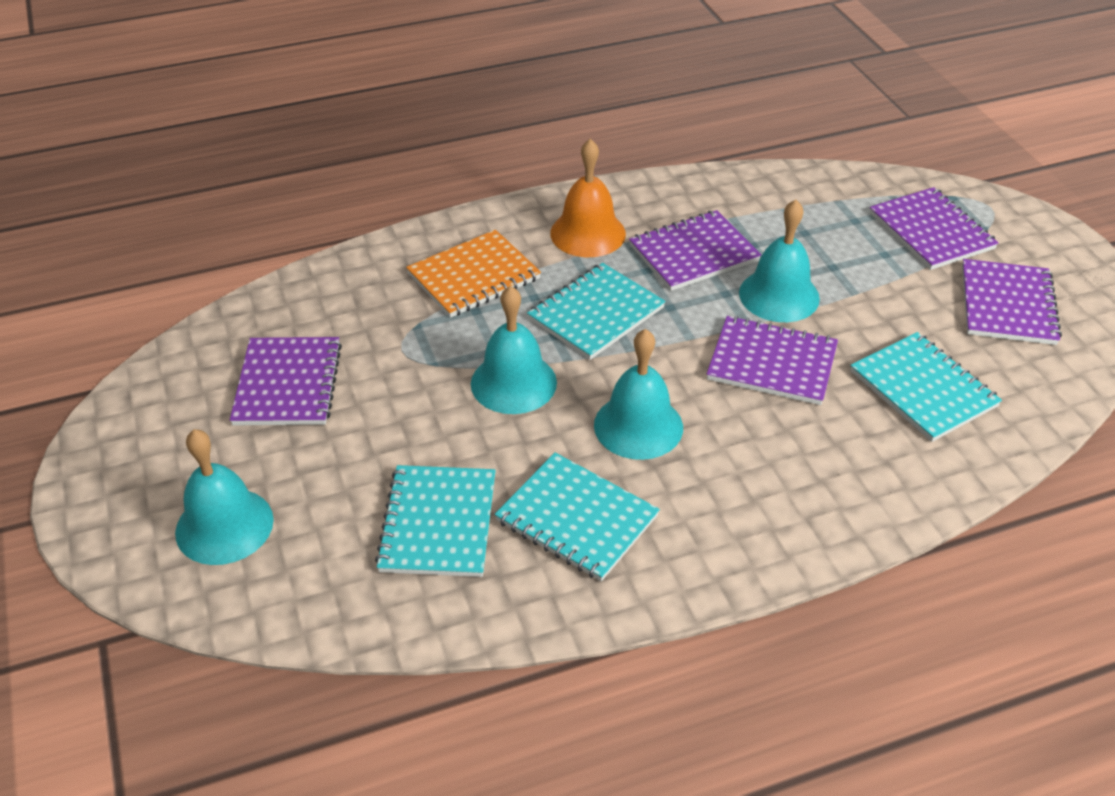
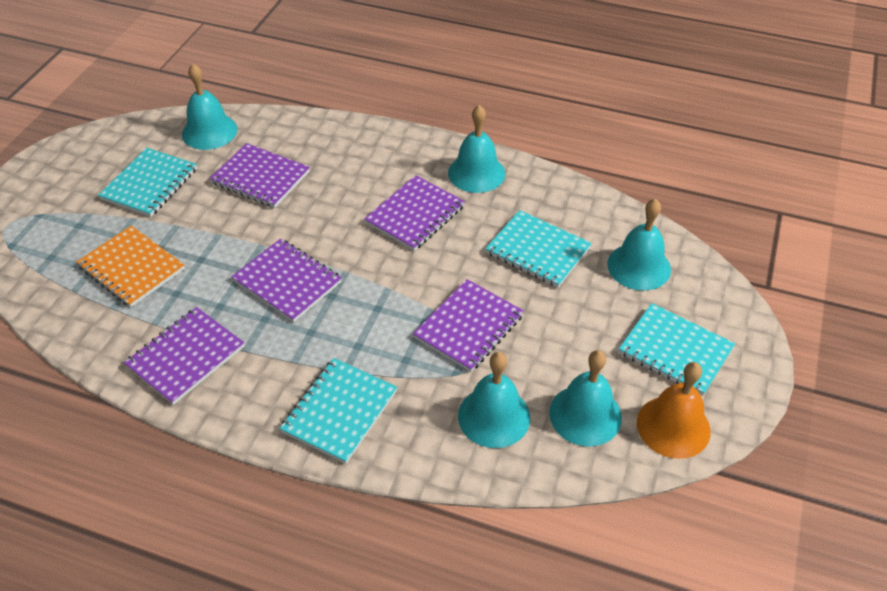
turquoise bell: 4 -> 5

